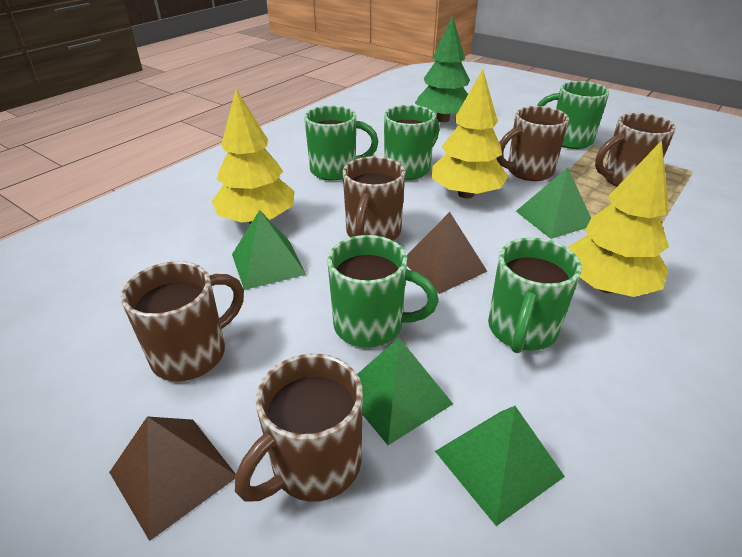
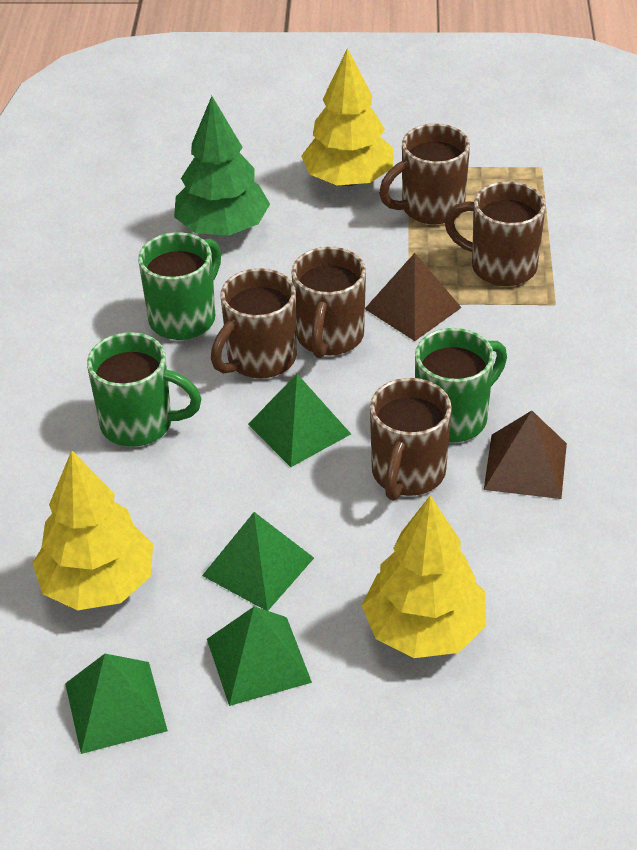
green mug: 5 -> 3

